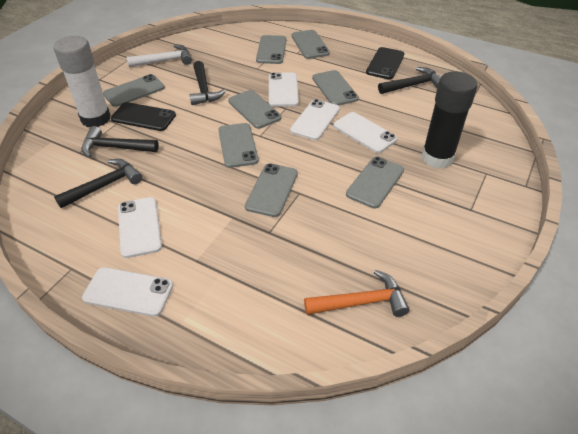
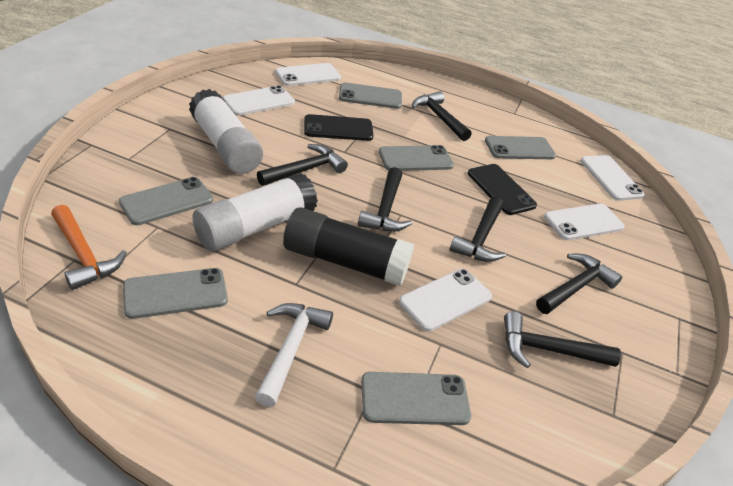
black hammer: 4 -> 6
grey phone: 8 -> 6
white glue stick: 1 -> 2

